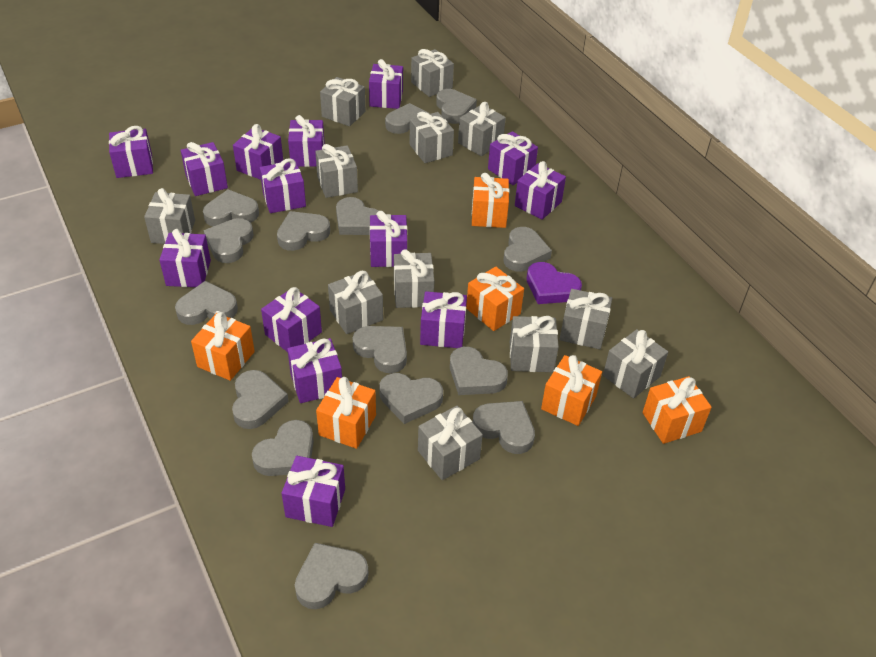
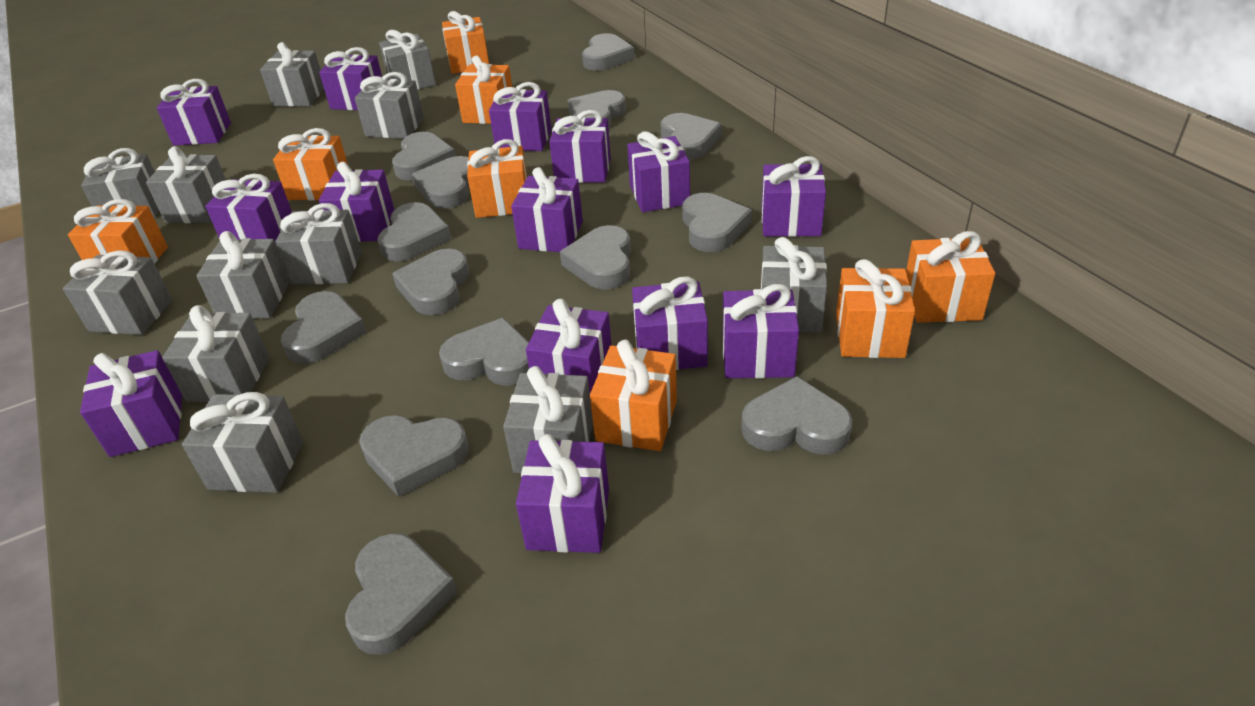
grey heart: 15 -> 14
orange gift: 6 -> 8
purple heart: 1 -> 0

